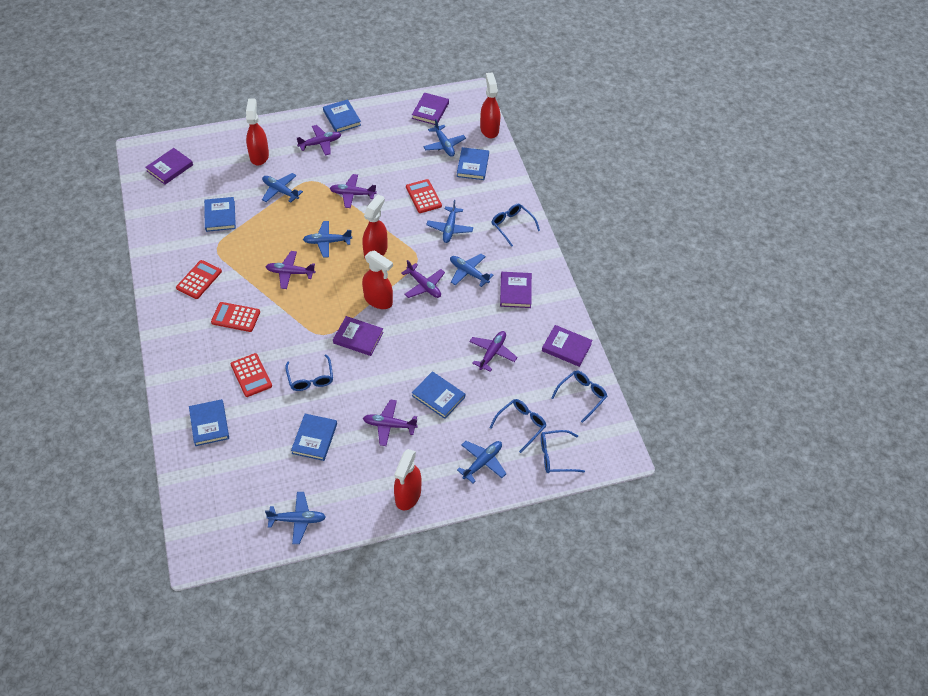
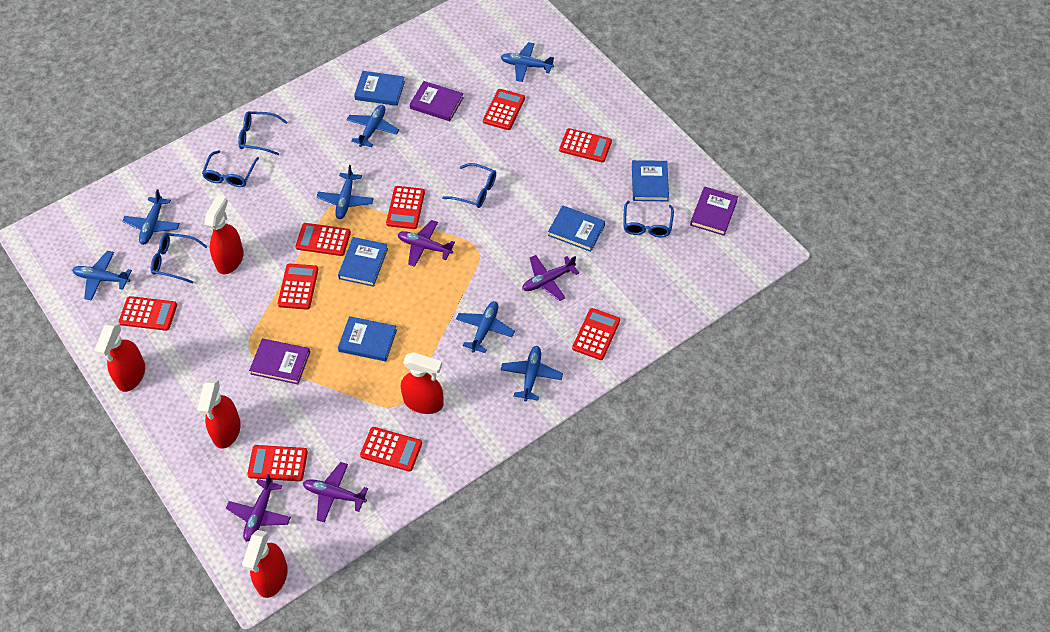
blue book: 6 -> 5
purple book: 5 -> 3
purple plane: 6 -> 4
red calculator: 4 -> 9

